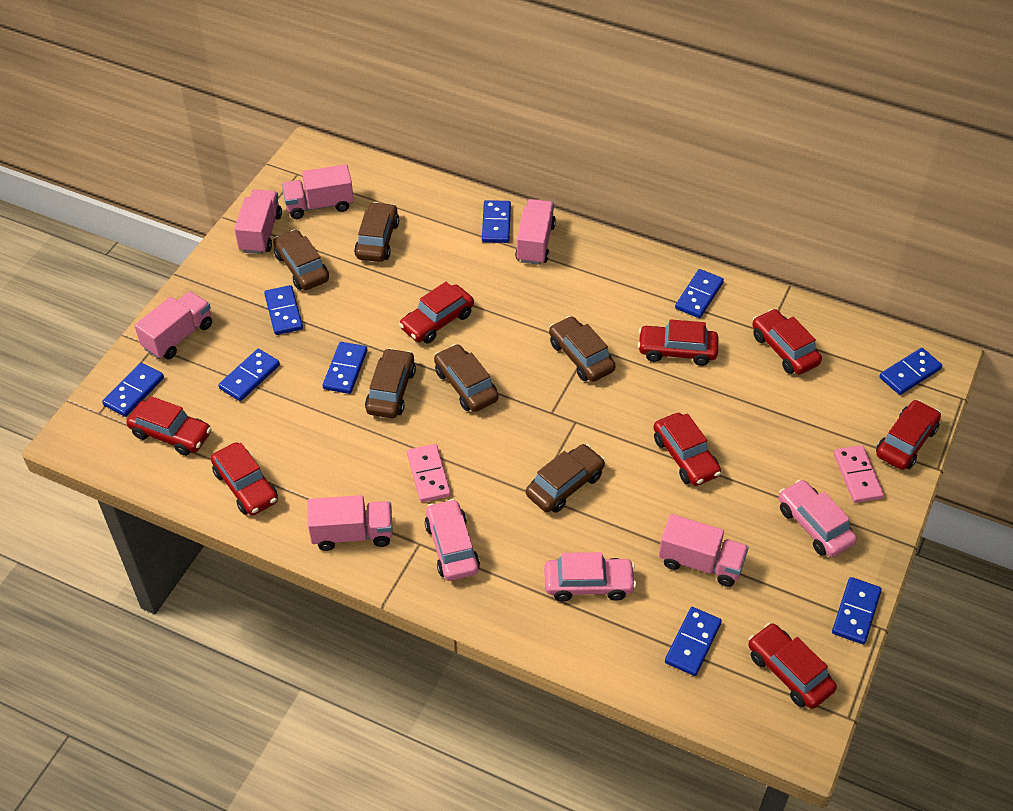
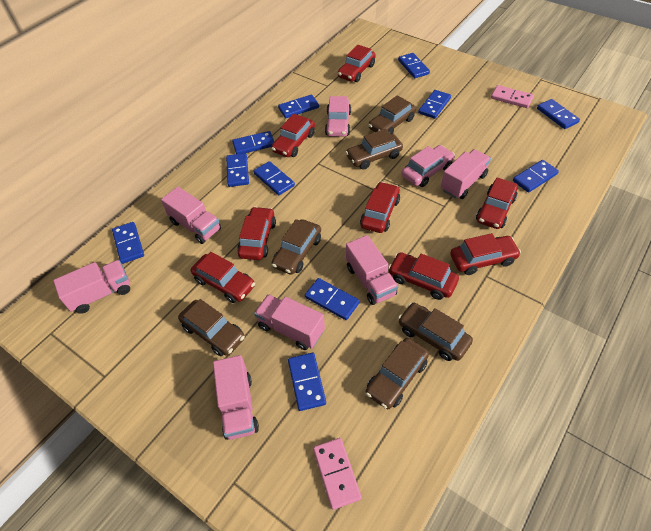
blue domino: 9 -> 11
pink car: 3 -> 2

